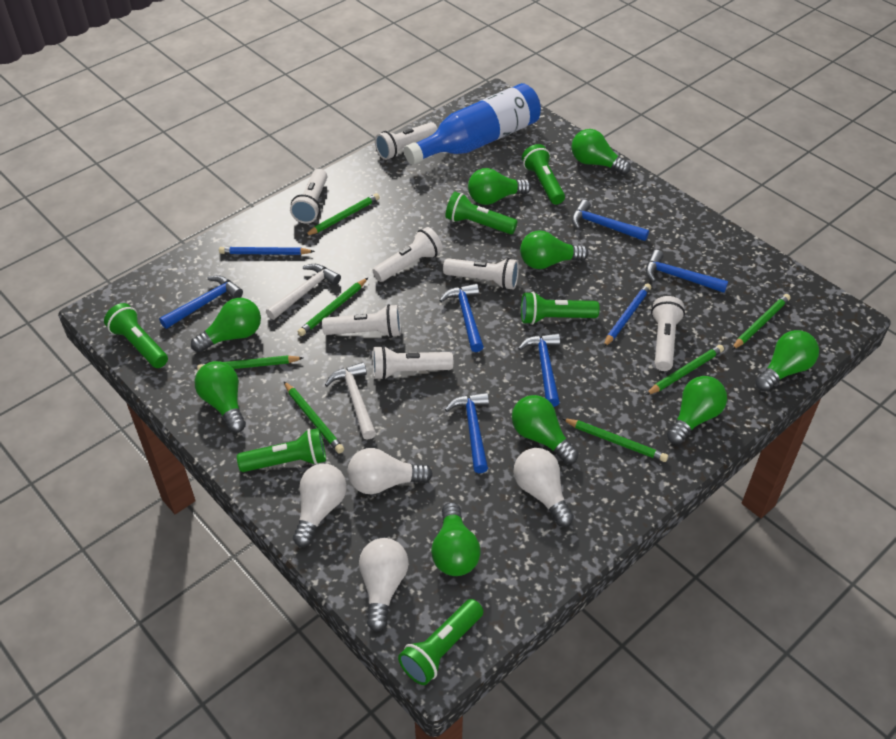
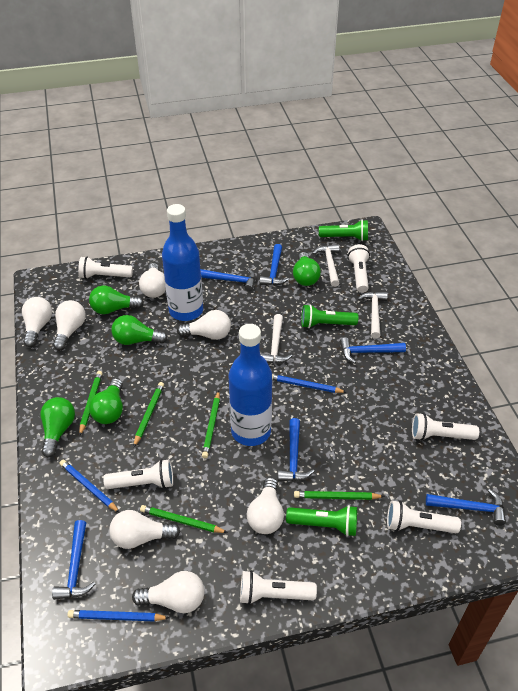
blue bottle: 1 -> 2
blue pencil: 2 -> 3
green flashlight: 6 -> 3
green light bulb: 9 -> 5
green pencil: 7 -> 5
white flashlight: 7 -> 6
white hammer: 2 -> 3
white light bulb: 4 -> 7

